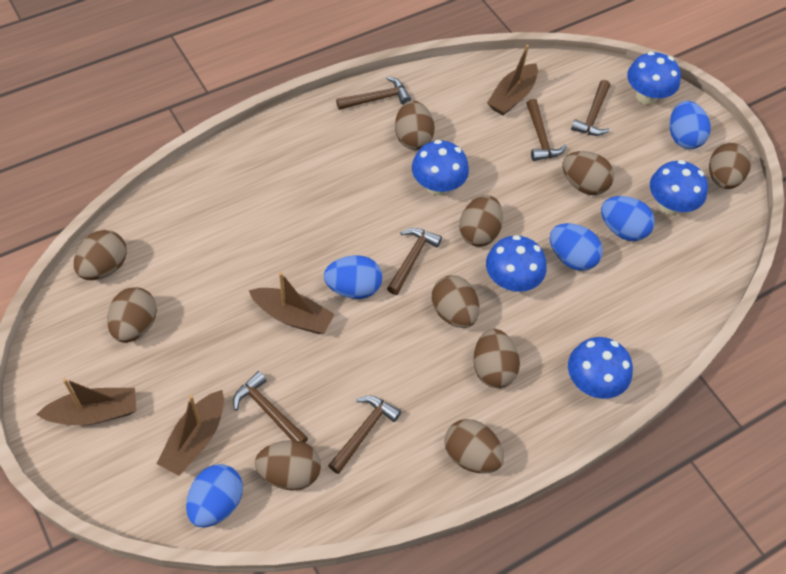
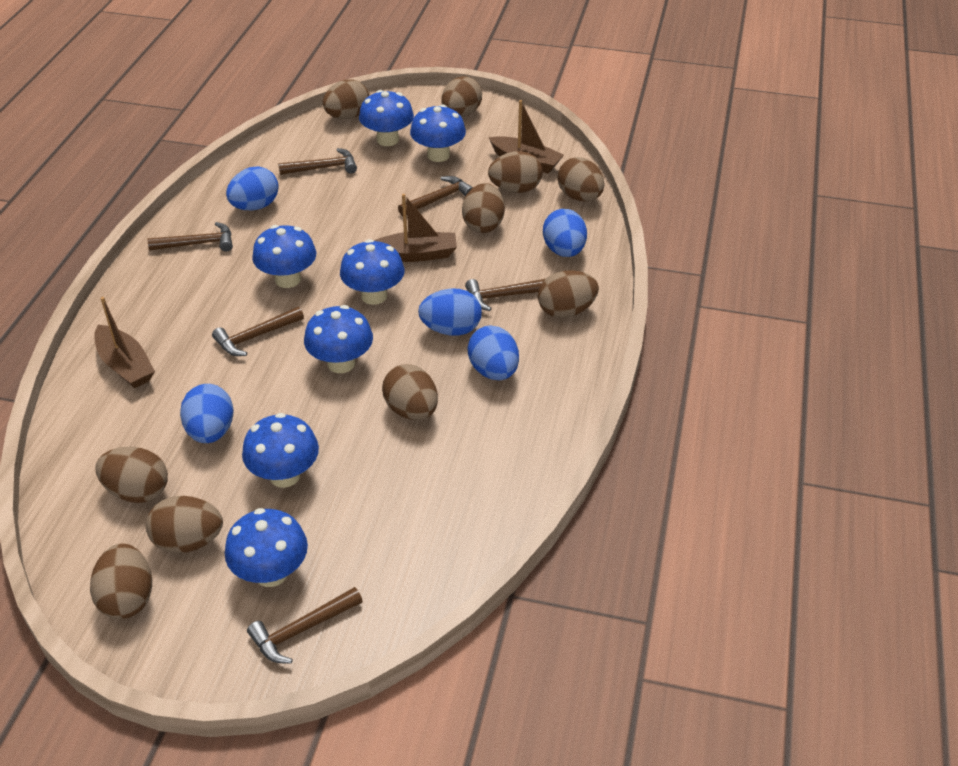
blue mushroom: 5 -> 7
brown boat: 4 -> 3

